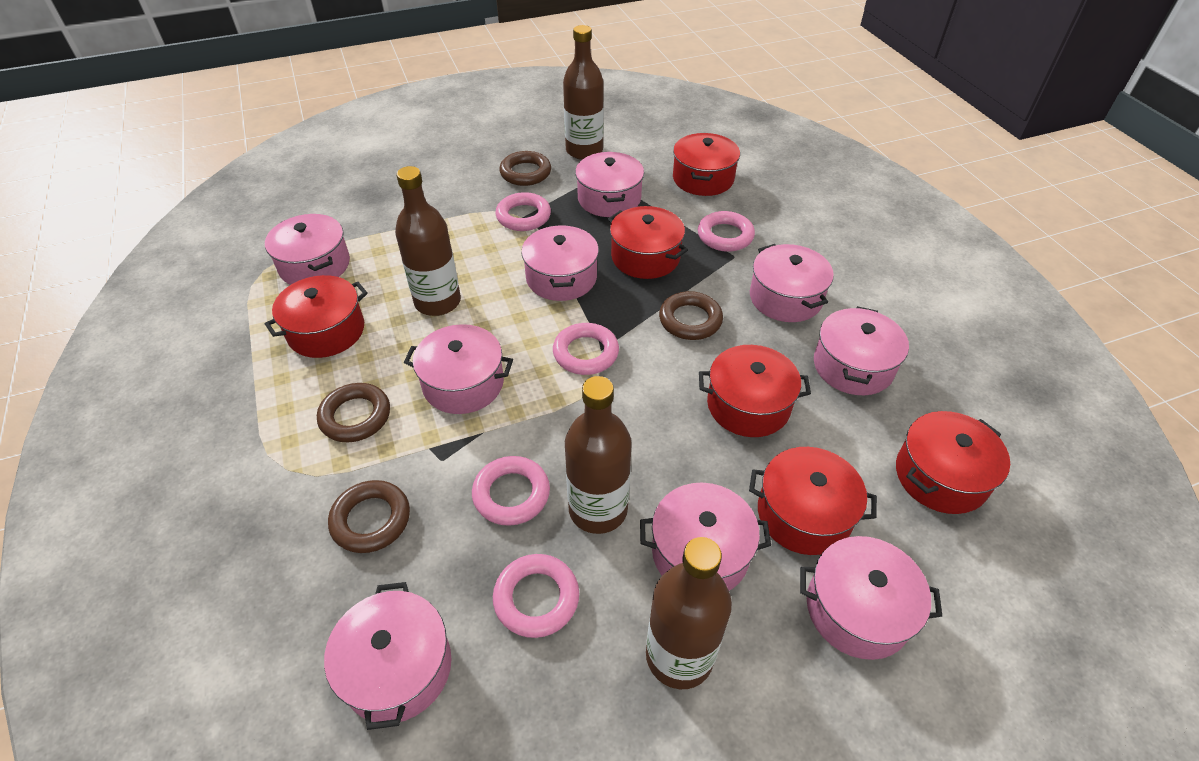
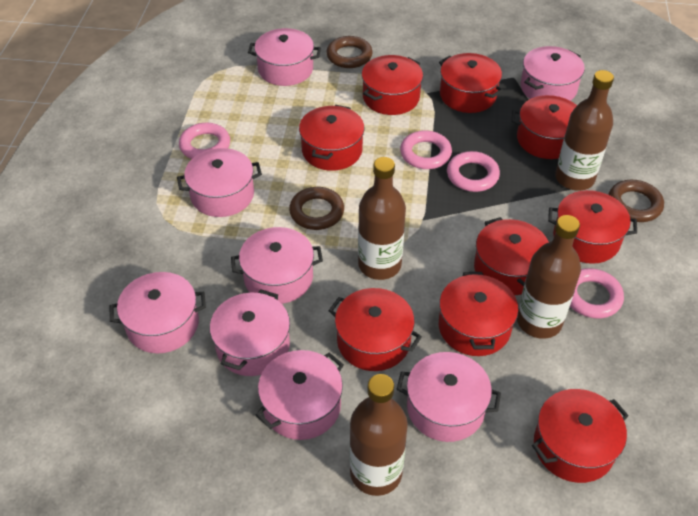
brown ring: 4 -> 3
pink pot: 9 -> 8
pink ring: 5 -> 4
red pot: 6 -> 9

